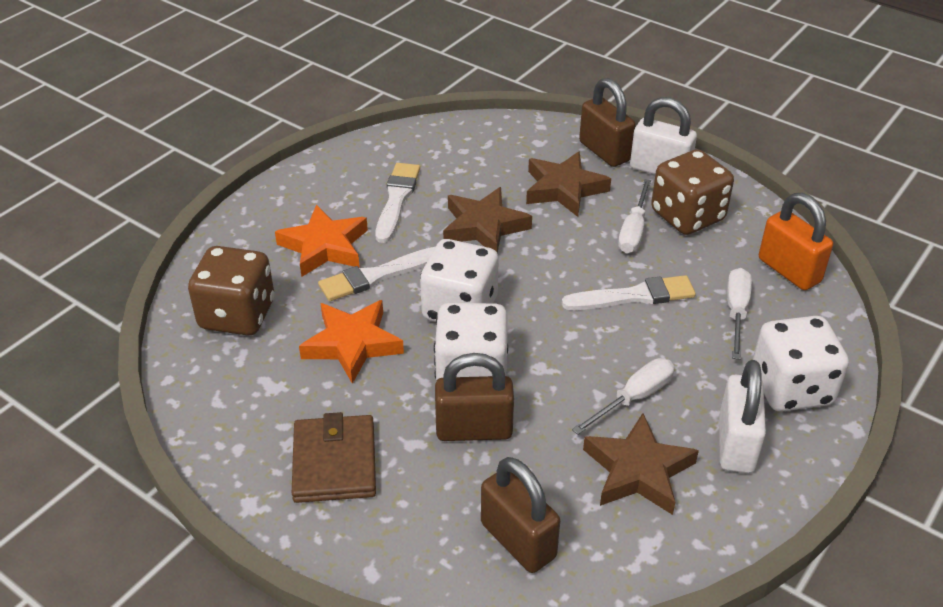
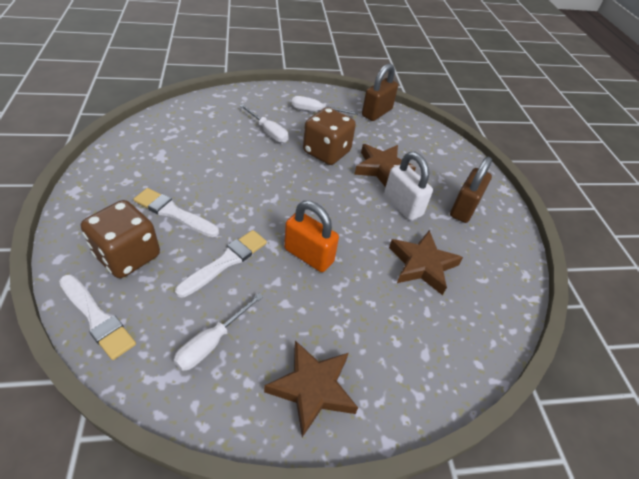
brown padlock: 3 -> 2
brown wallet: 1 -> 0
orange star: 2 -> 0
white dice: 3 -> 0
white padlock: 2 -> 1

